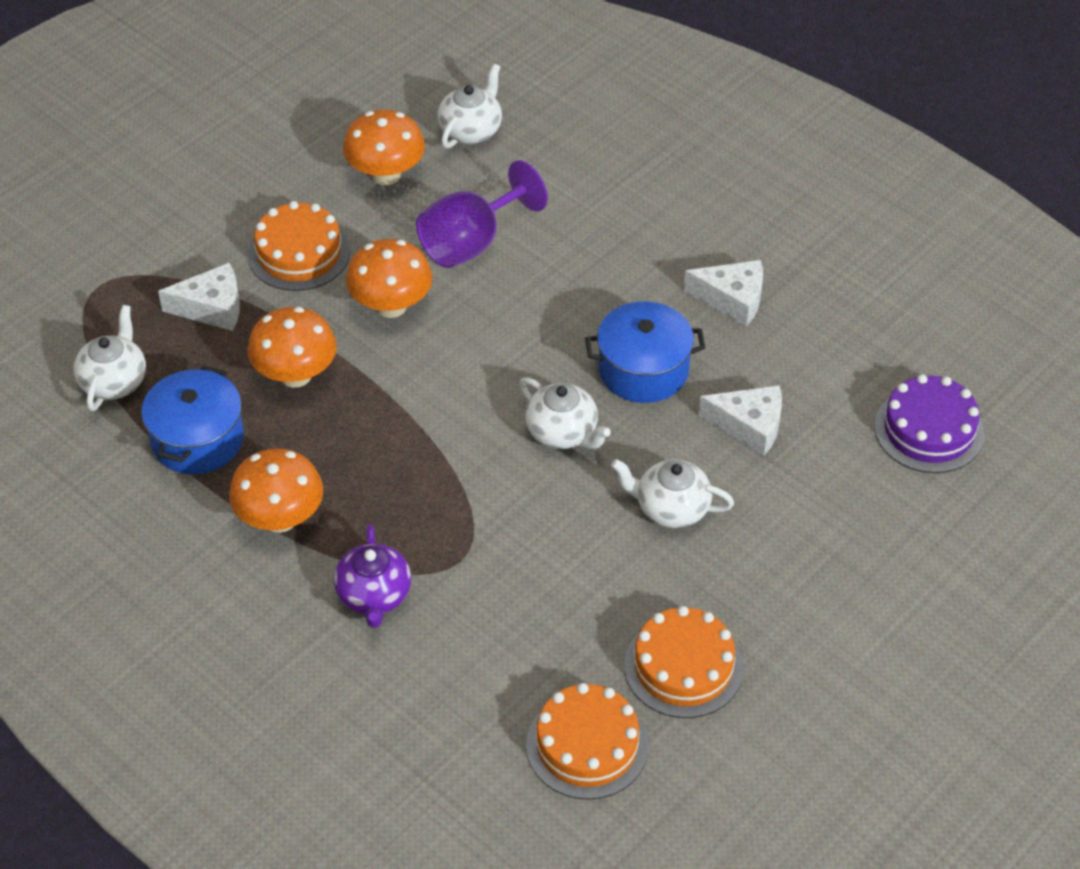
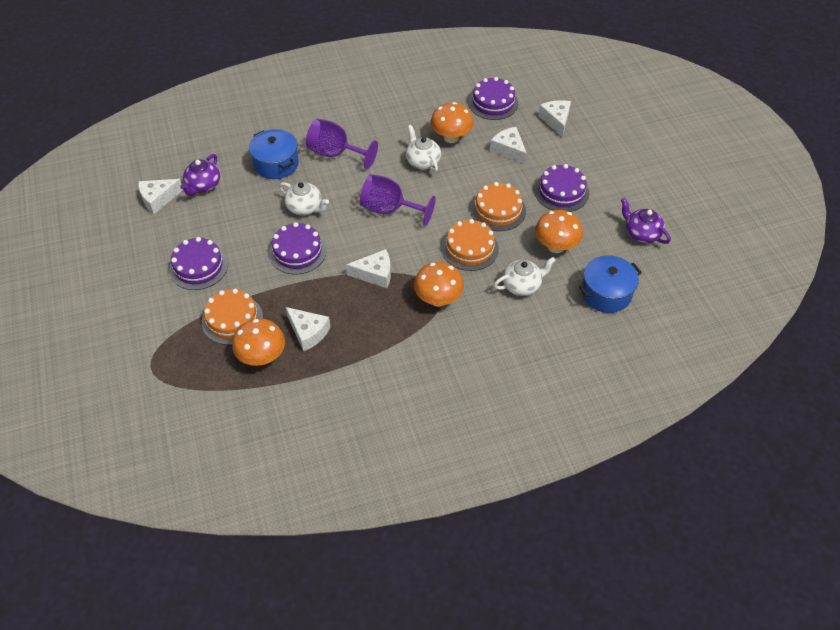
purple cake: 1 -> 4
purple goblet: 1 -> 2
purple teapot: 1 -> 2
white cheese: 3 -> 5
white teapot: 4 -> 3

